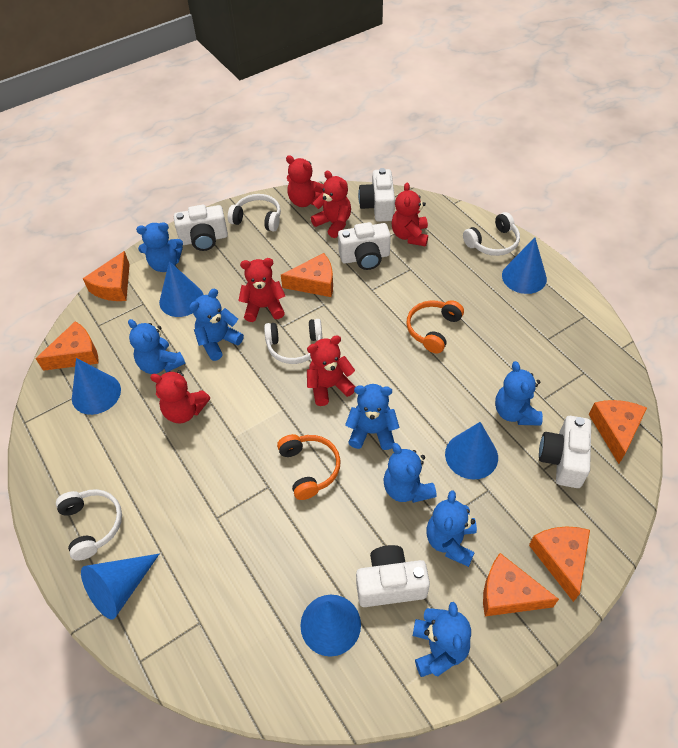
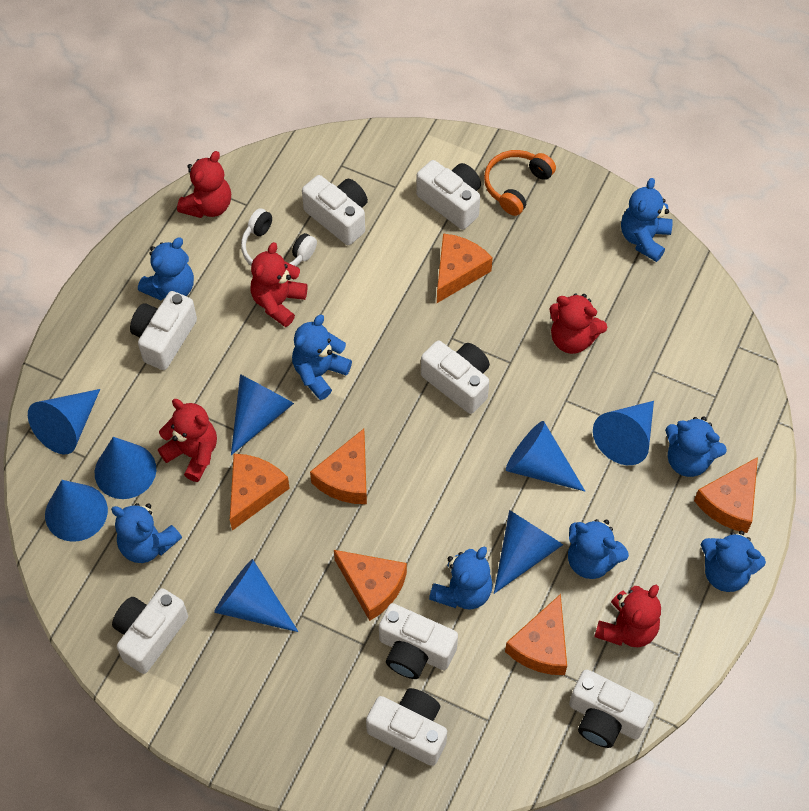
blue cone: 6 -> 8
orange headphones: 2 -> 1
red teddy bear: 6 -> 5
white camera: 5 -> 8
white headphones: 4 -> 1

